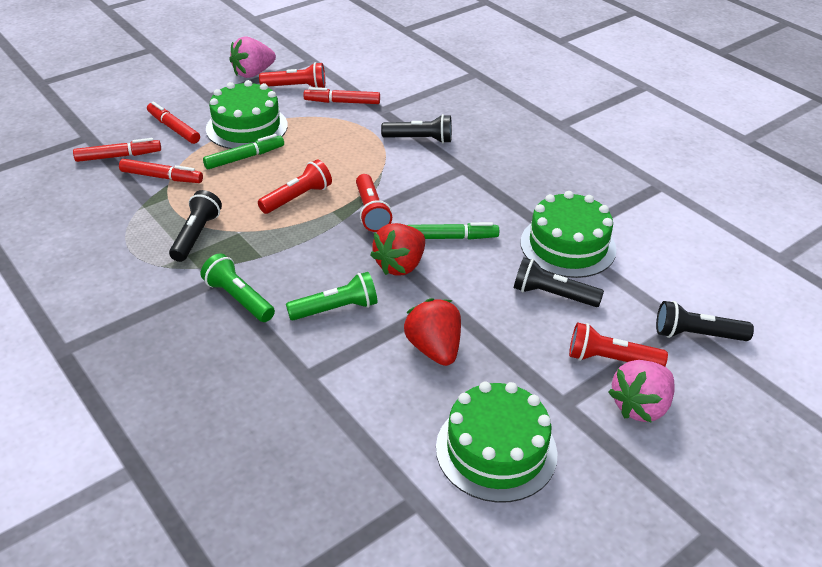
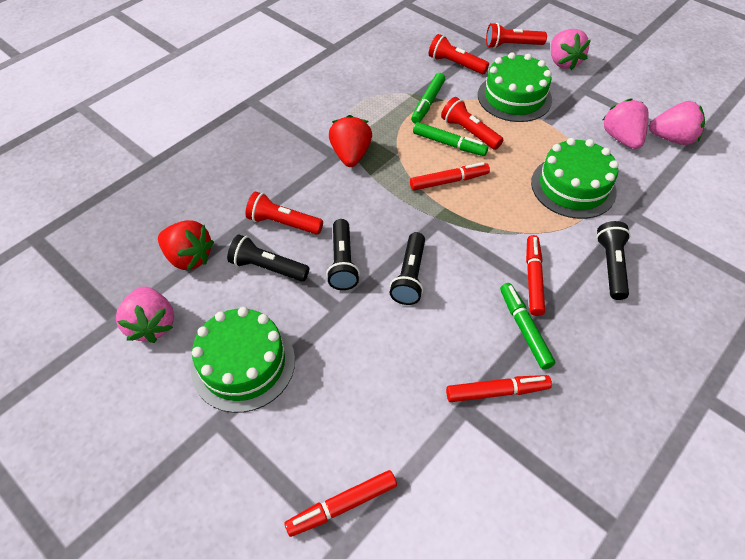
green flashlight: 2 -> 0
green marker: 2 -> 3
pink strawberry: 2 -> 4

